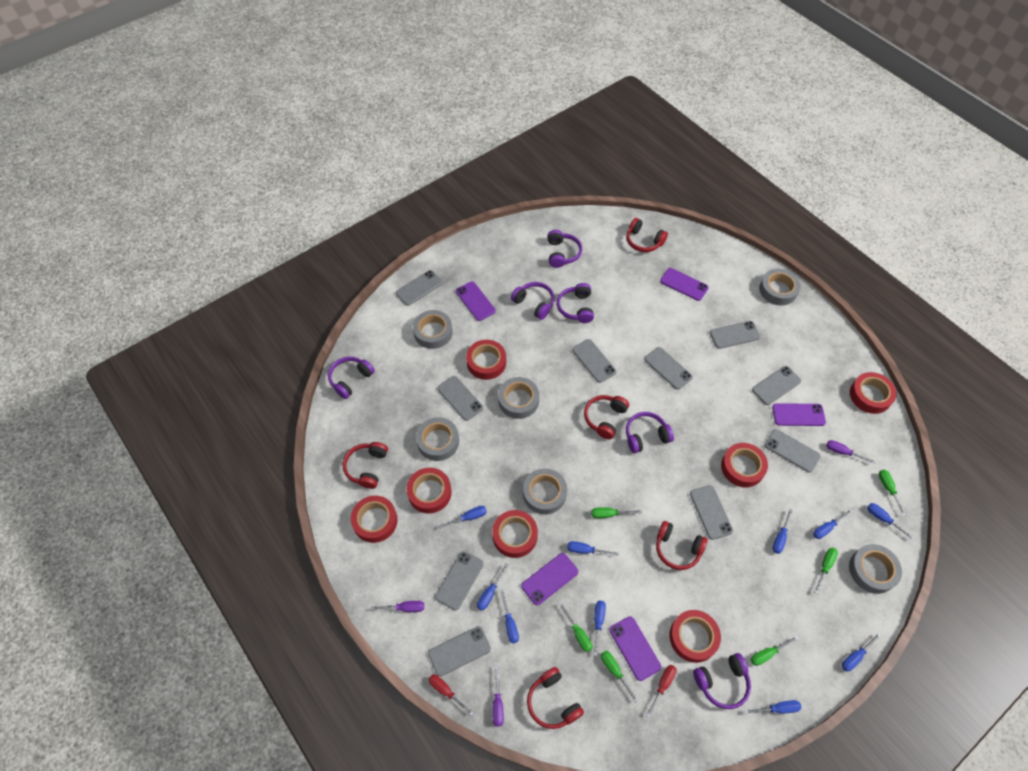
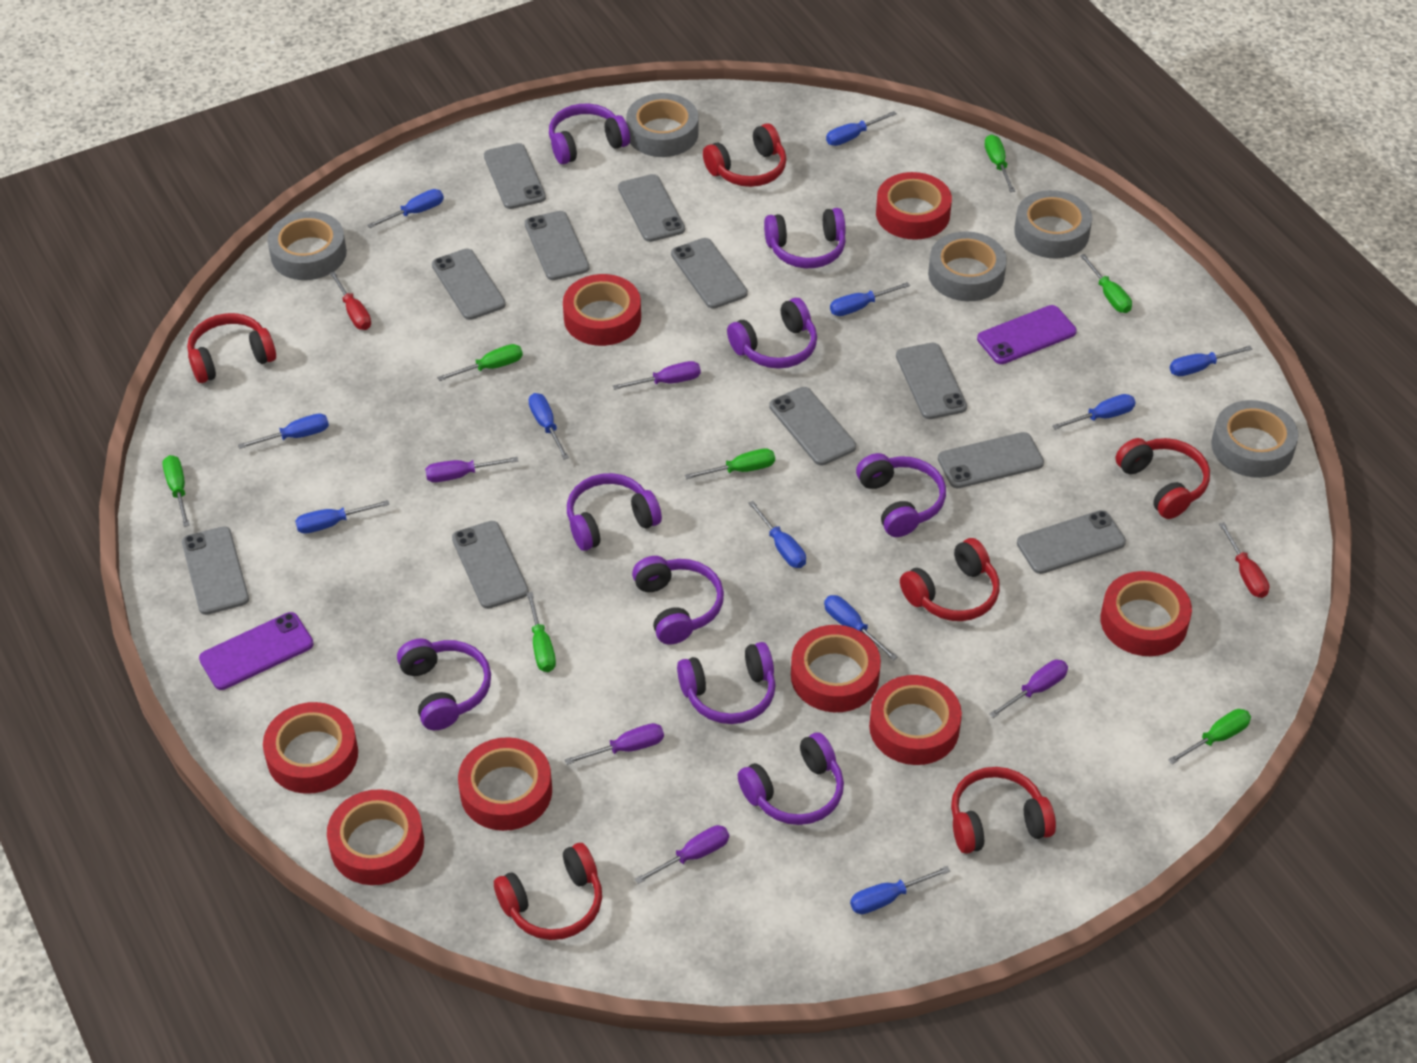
blue screwdriver: 10 -> 11
green screwdriver: 6 -> 7
grey phone: 10 -> 11
grey tape: 6 -> 5
purple headphones: 6 -> 9
purple phone: 5 -> 2
purple screwdriver: 3 -> 5
red headphones: 5 -> 6
red tape: 7 -> 8

